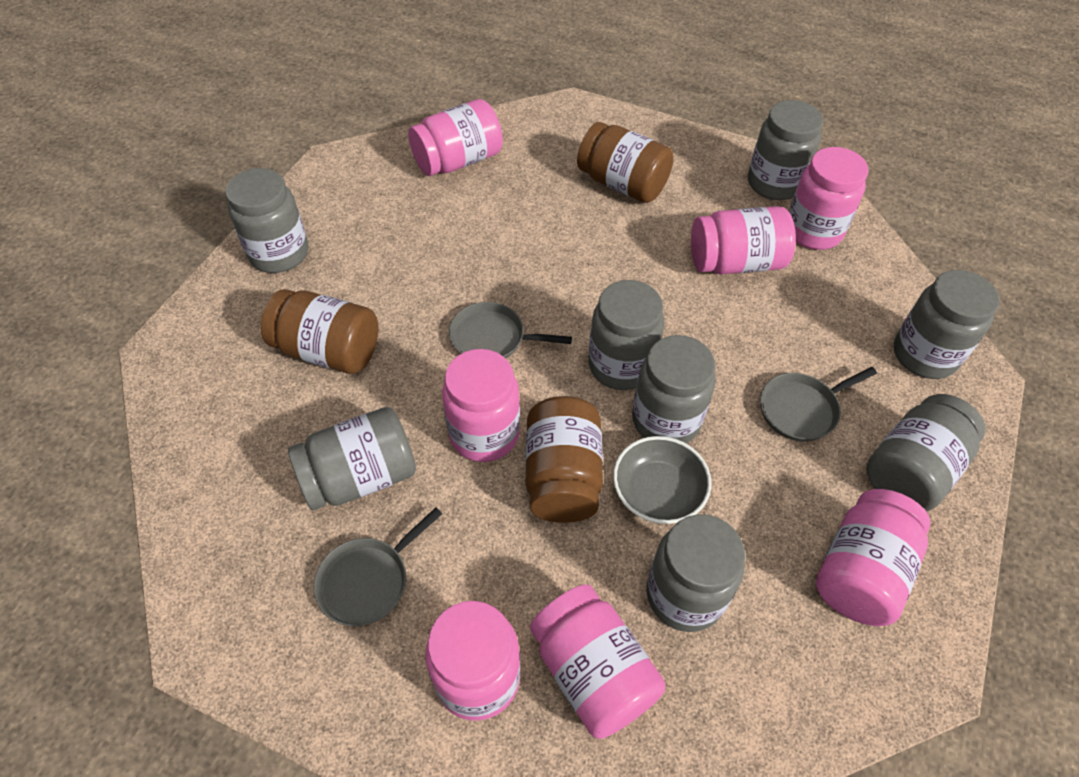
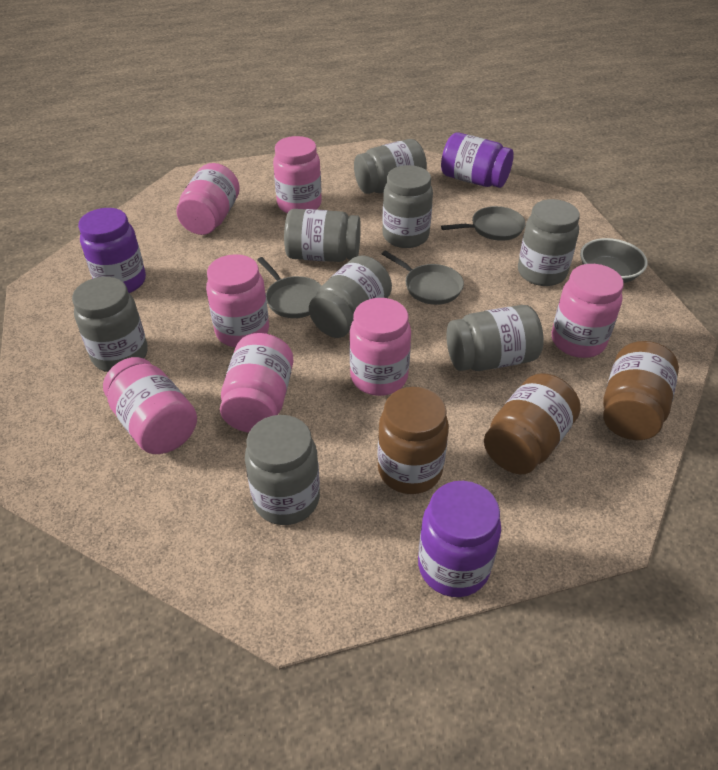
purple jar: 0 -> 3

